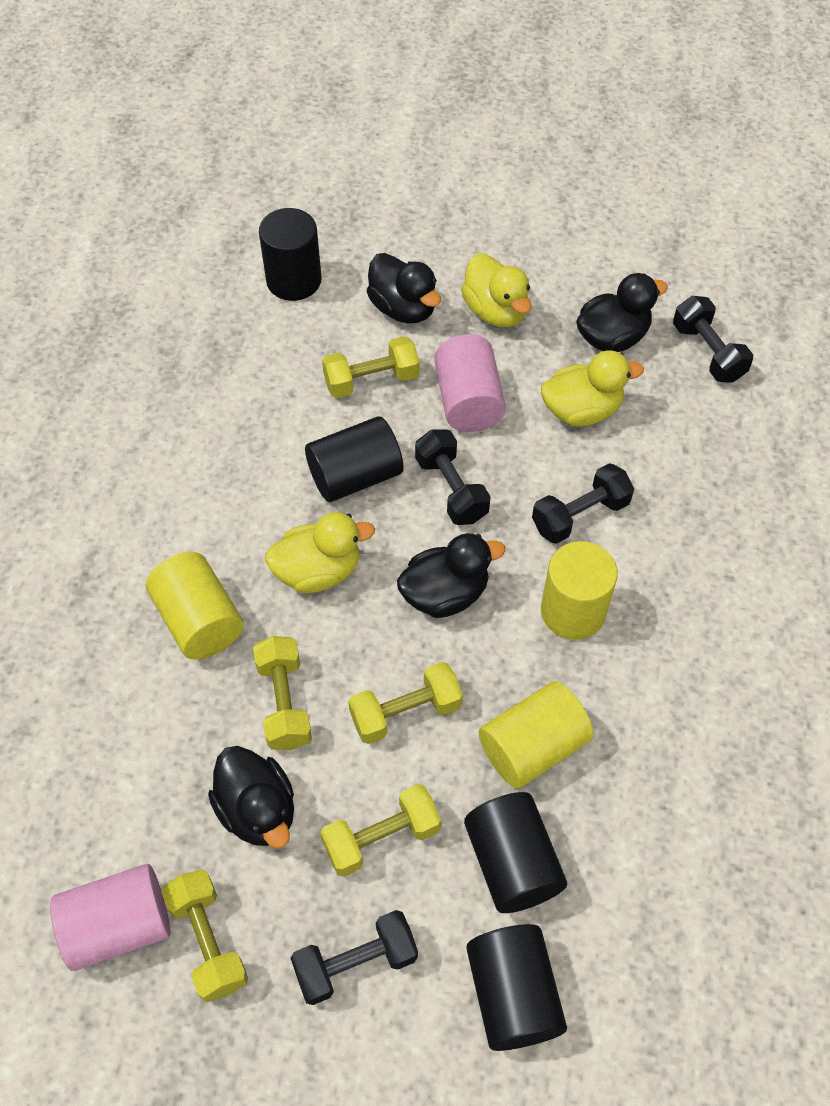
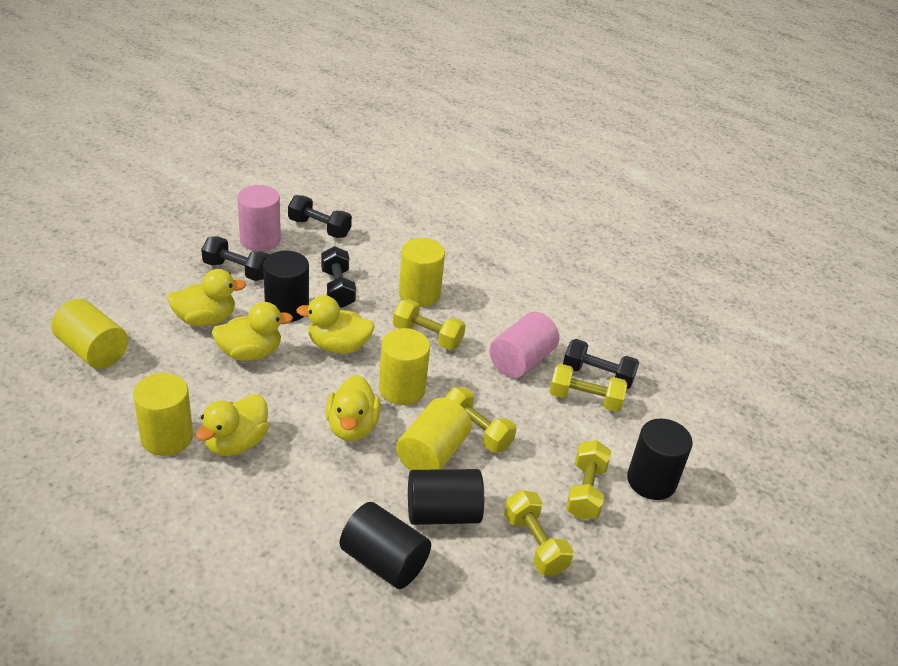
black duck: 4 -> 0
yellow cylinder: 3 -> 5
yellow duck: 3 -> 5

